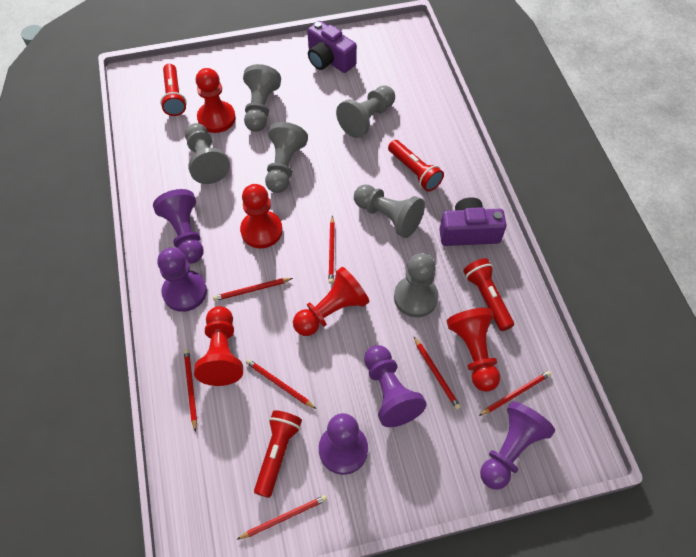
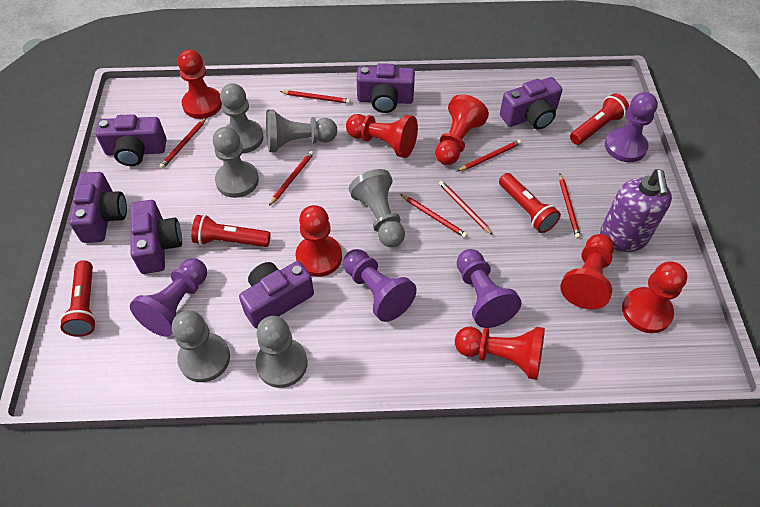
purple camera: 2 -> 6
purple pawn: 5 -> 4
purple soap dispenser: 0 -> 1
red pawn: 5 -> 7

